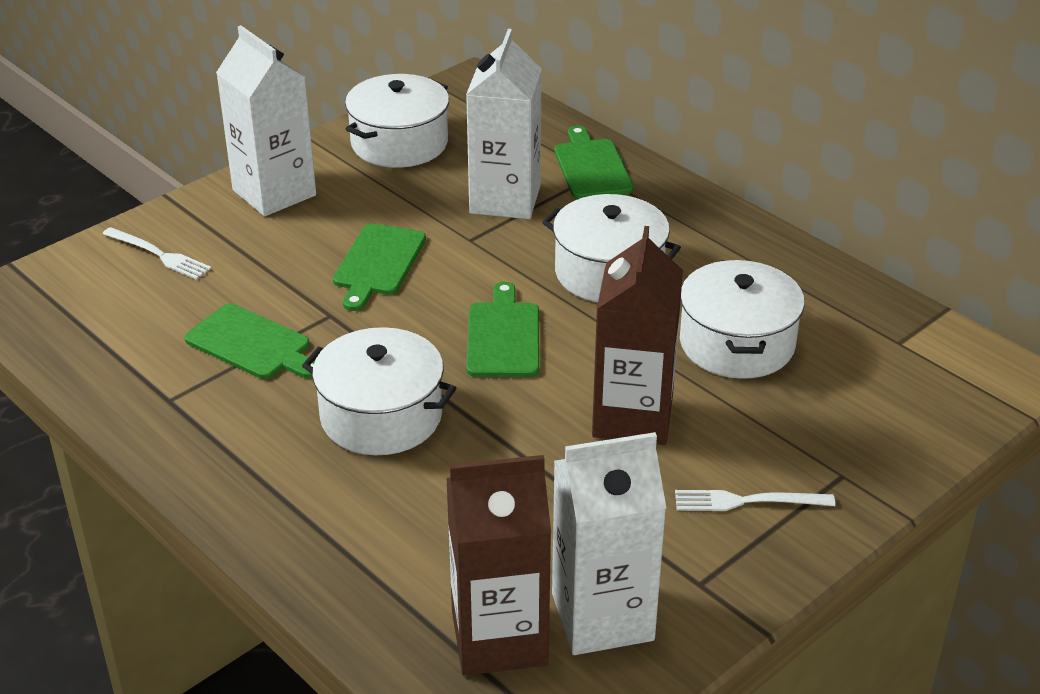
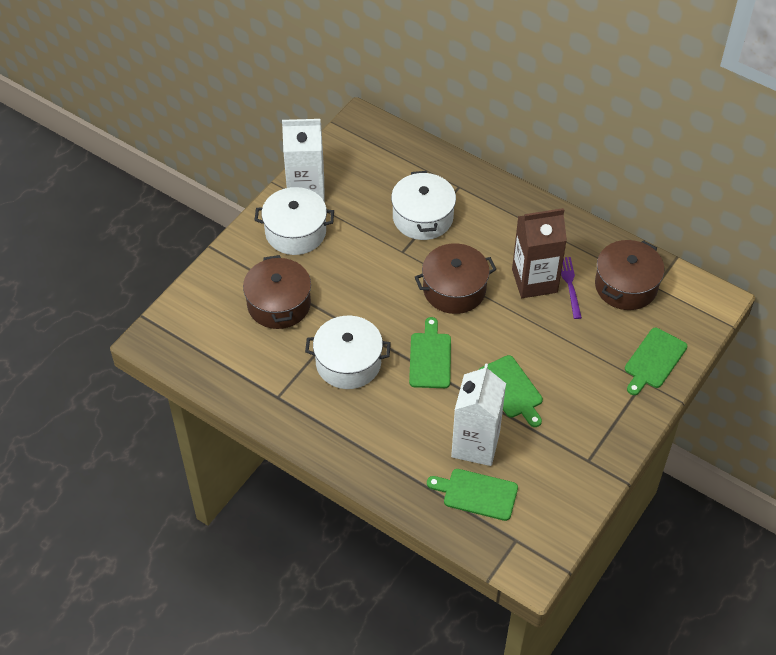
brown carton: 2 -> 1
brown pot: 0 -> 3
purple fork: 0 -> 1
white carton: 3 -> 2
white fork: 2 -> 0
white pot: 4 -> 3

